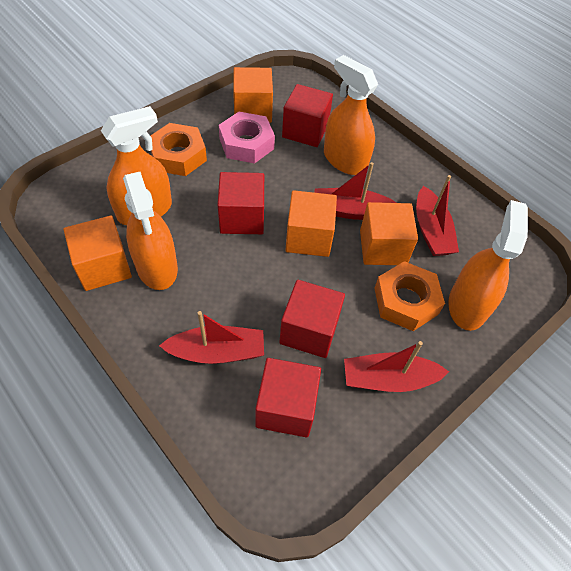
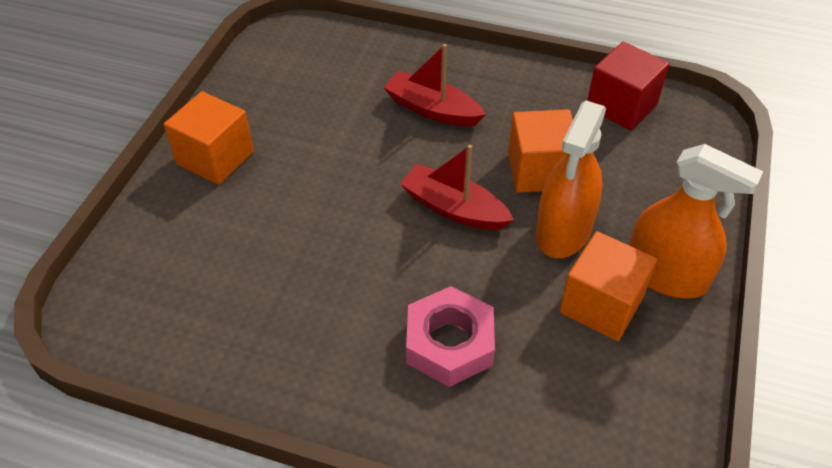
orange cube: 4 -> 3
orange nut: 2 -> 0
orange spray bottle: 4 -> 2
red boat: 4 -> 2
red cube: 4 -> 1

